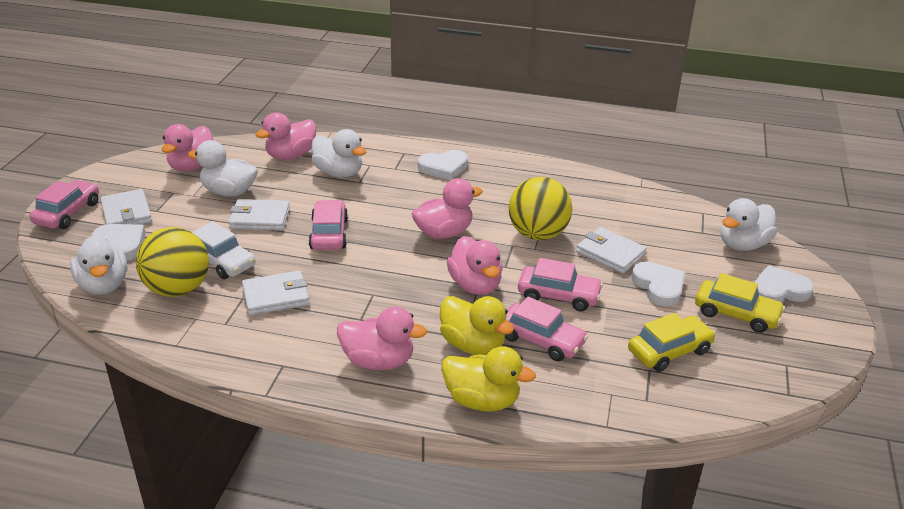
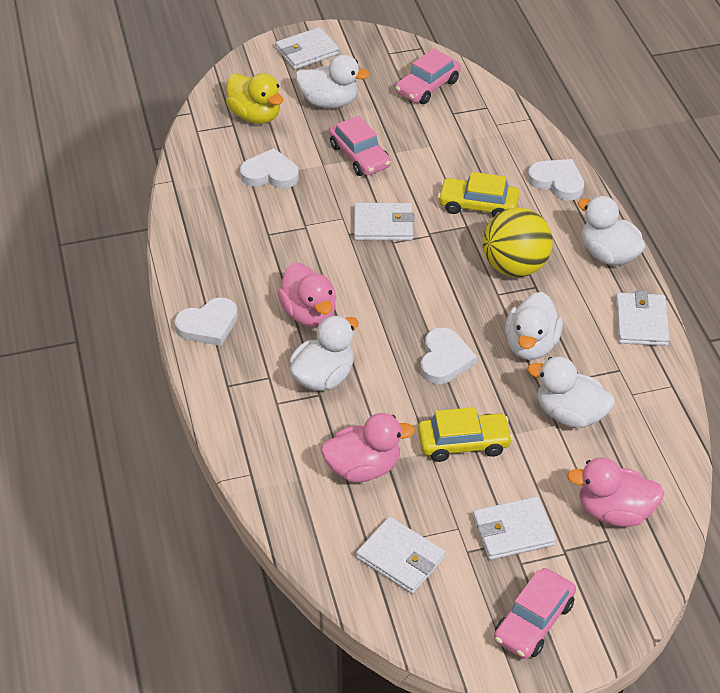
pink car: 4 -> 3
pink duck: 5 -> 3
white car: 1 -> 0
white duck: 4 -> 5
white wallet: 4 -> 5
yellow ball: 2 -> 1
yellow duck: 2 -> 1

